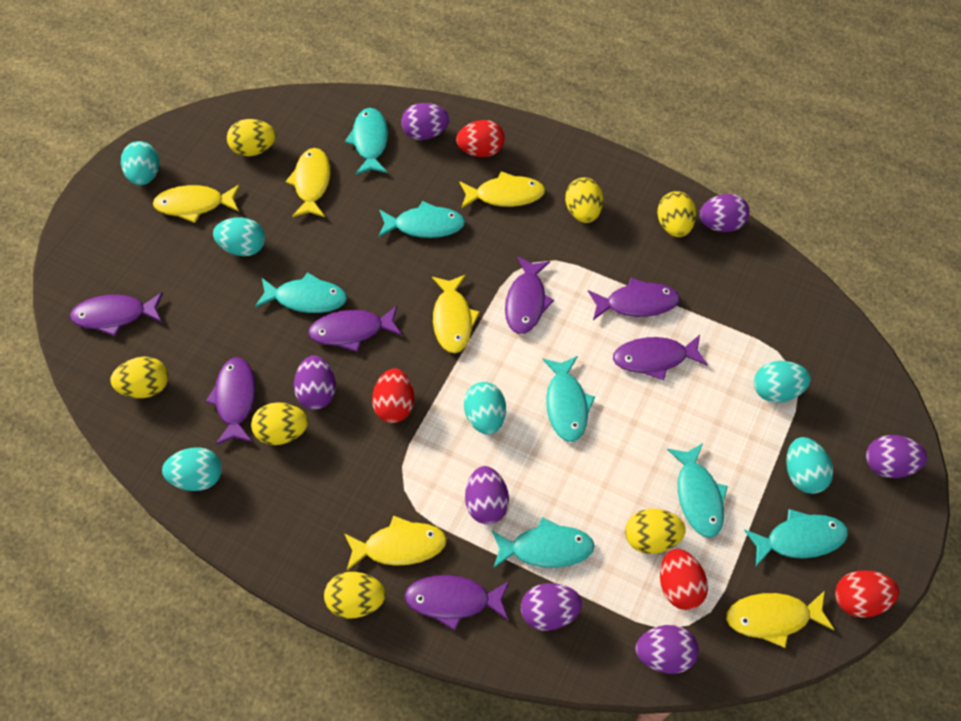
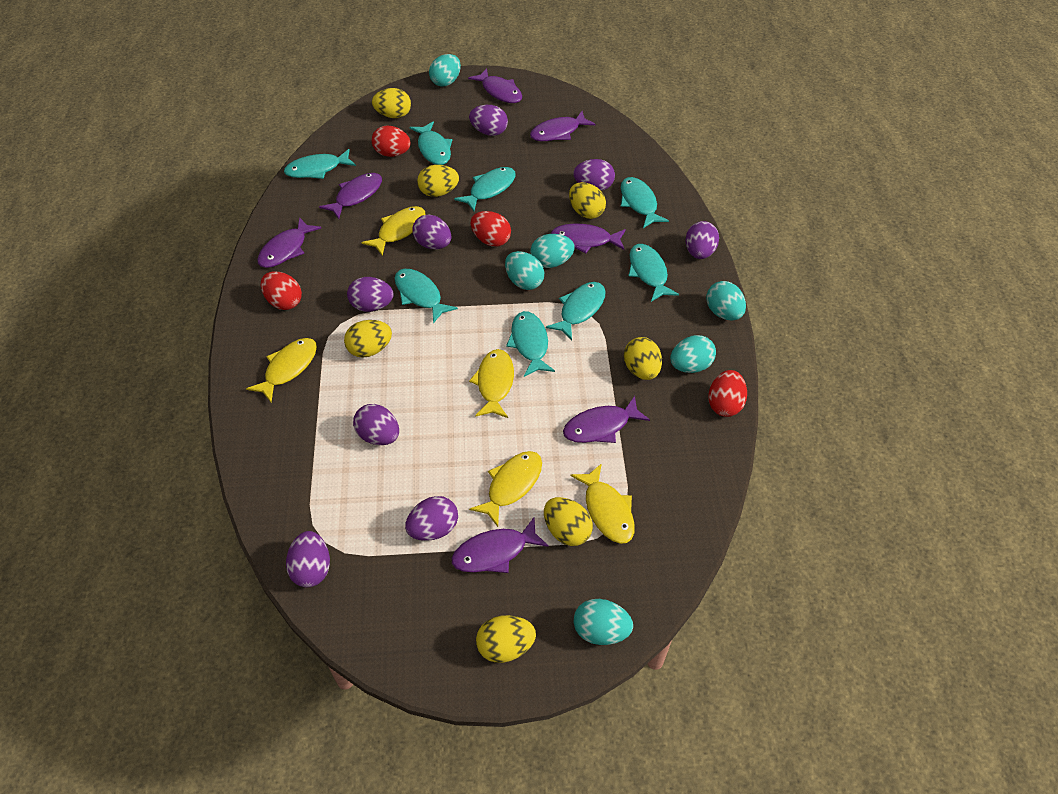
purple egg: 7 -> 8
turquoise fish: 7 -> 8
yellow fish: 6 -> 5

